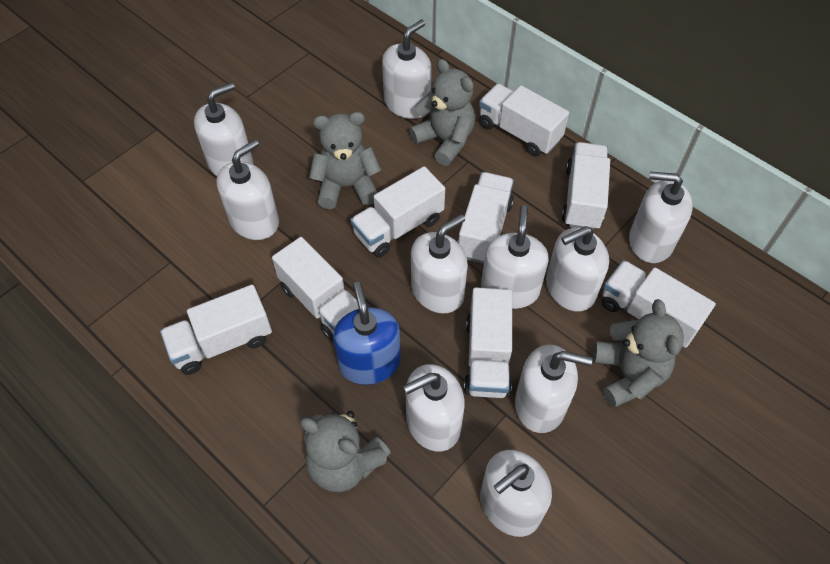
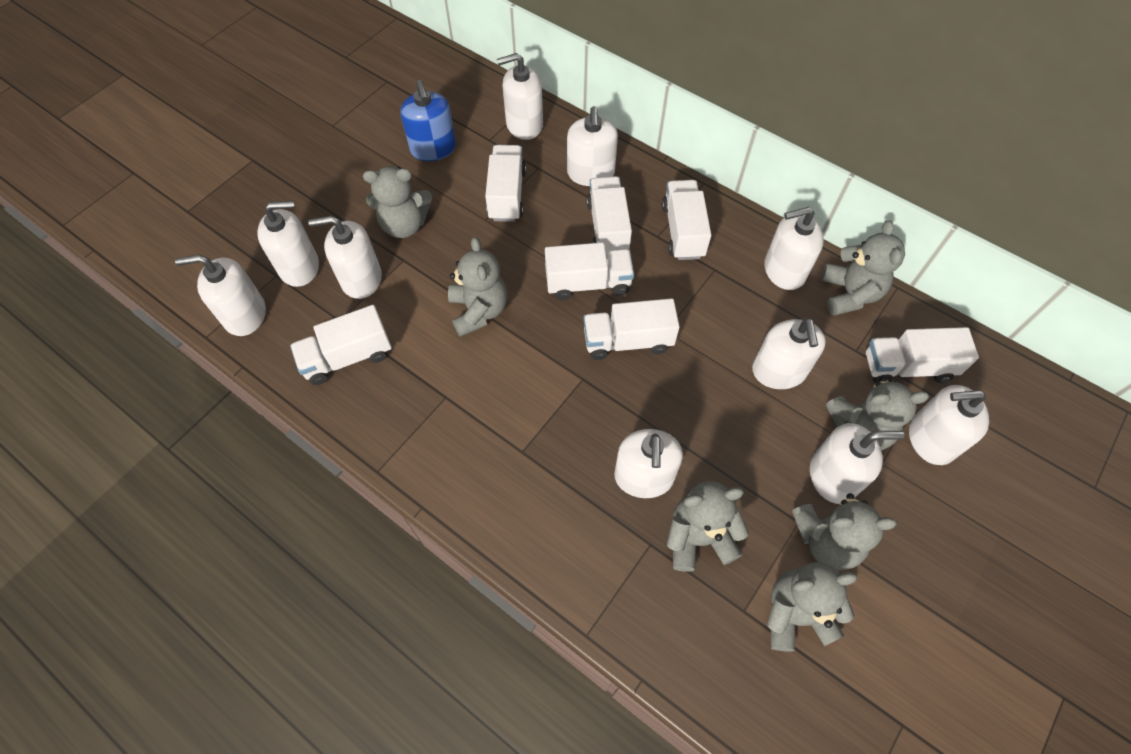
grey teddy bear: 4 -> 7
white truck: 8 -> 7

